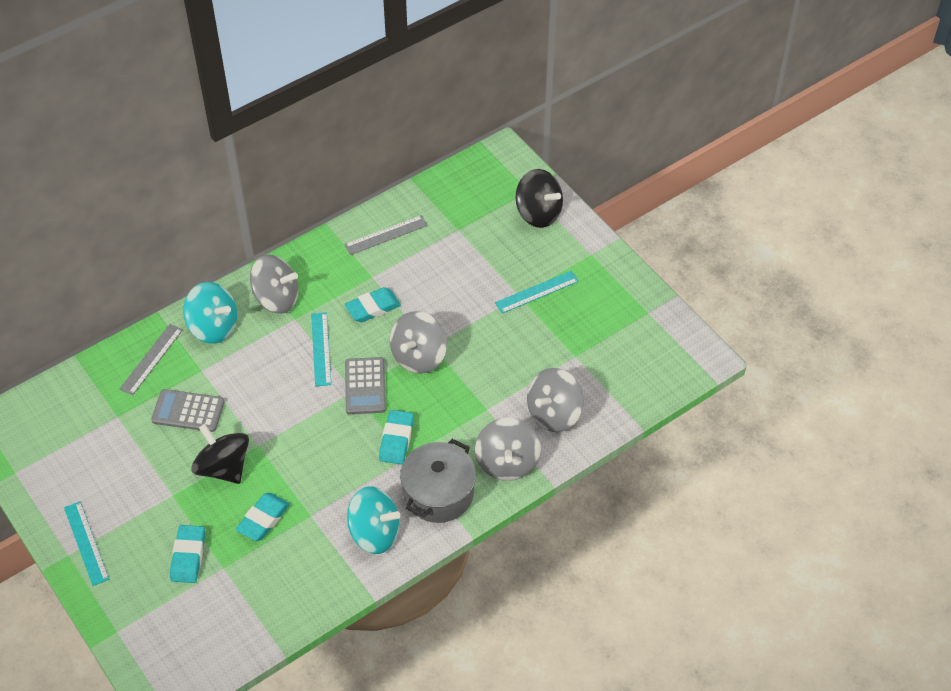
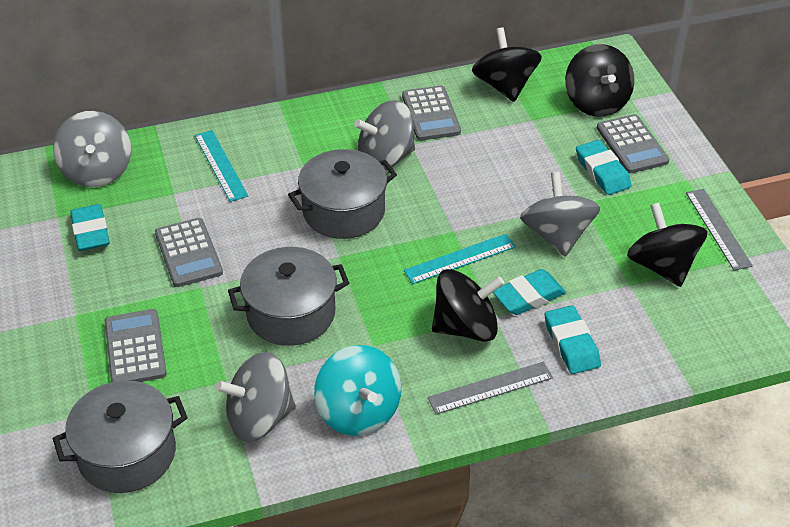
black spinning top: 2 -> 4
grey calculator: 2 -> 4
grey pot: 1 -> 3
turquoise ruler: 3 -> 2
turquoise spinning top: 2 -> 1

